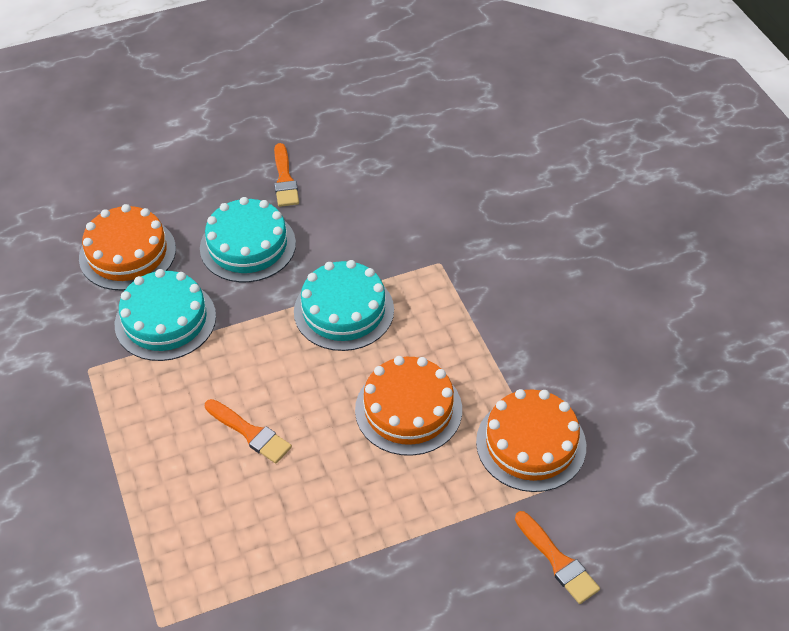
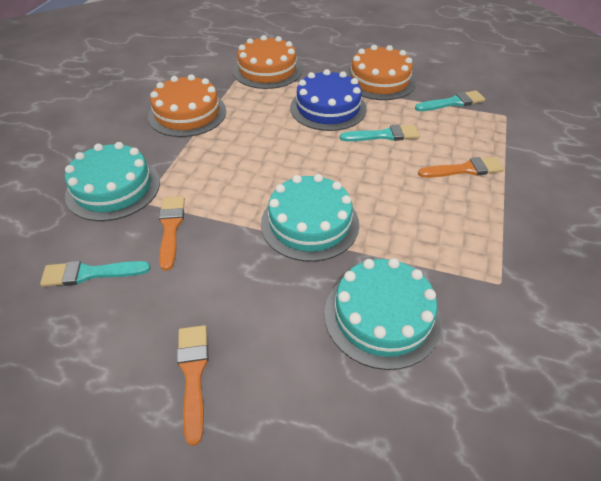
blue cake: 0 -> 1
turquoise brush: 0 -> 3

